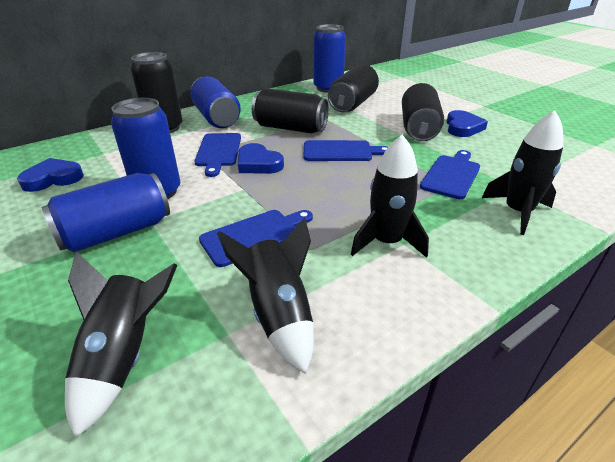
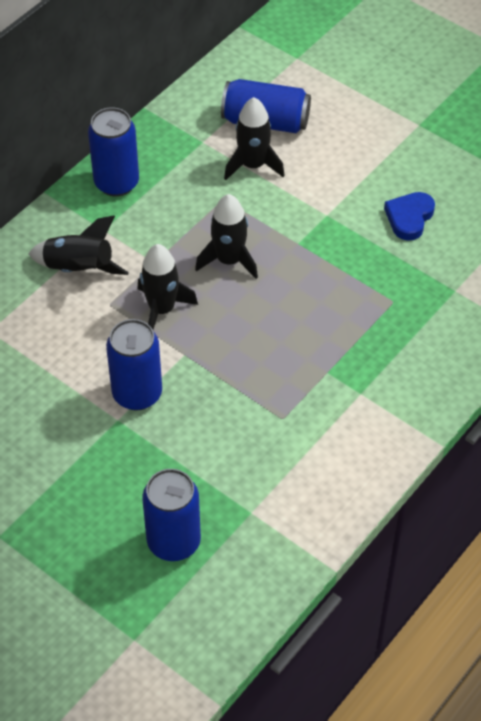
black can: 4 -> 0
blue cutting board: 4 -> 0
blue heart: 3 -> 1

